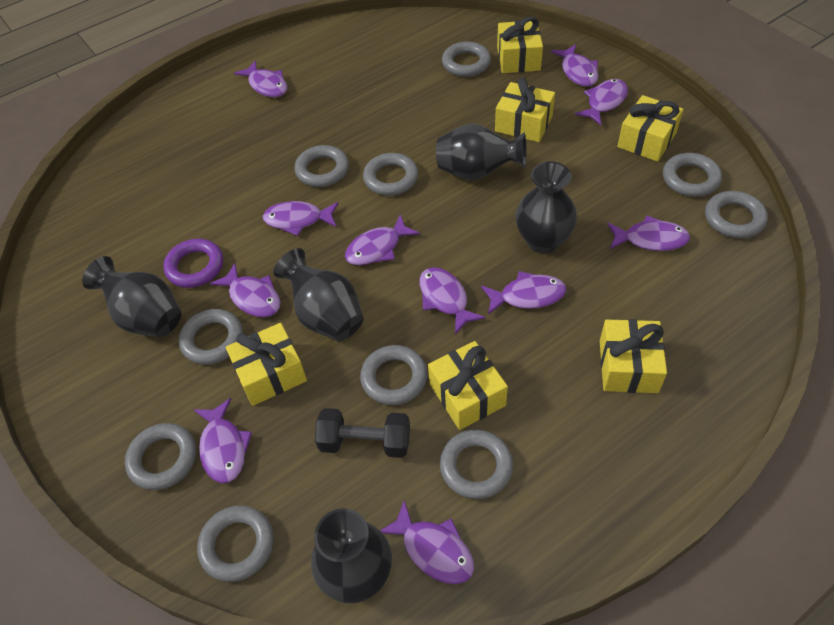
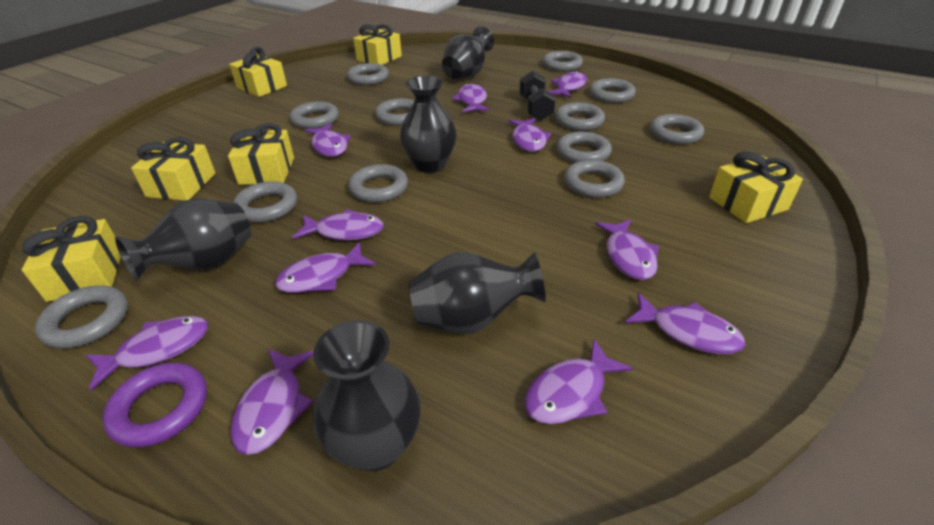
grey ring: 10 -> 12

